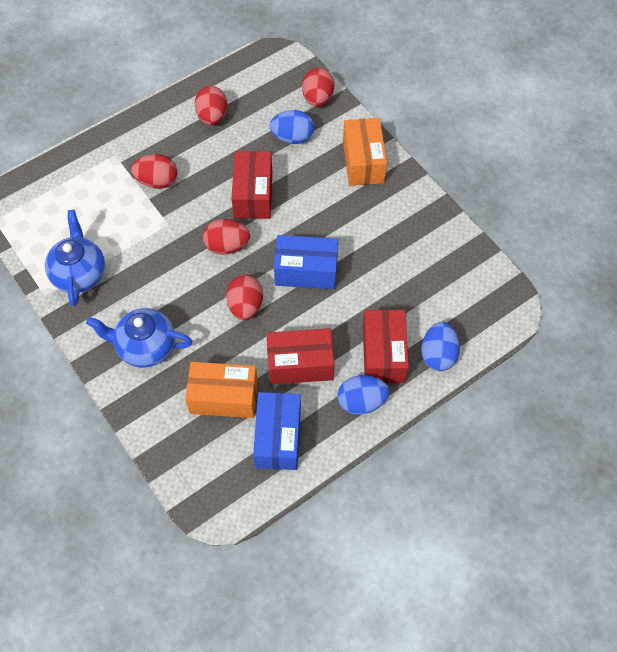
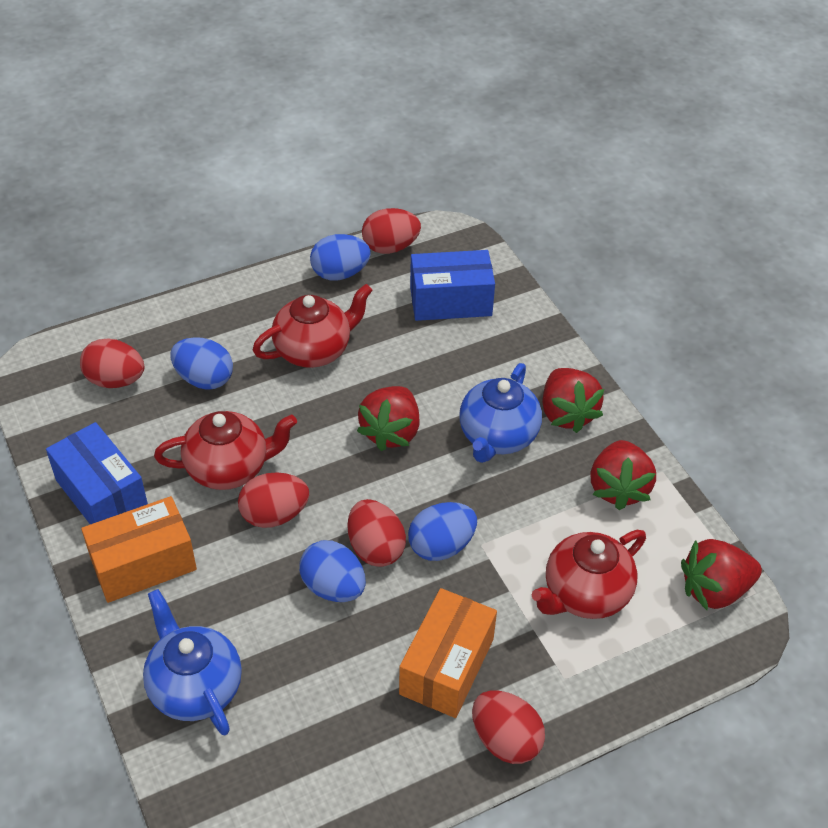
blue egg: 3 -> 4
red box: 3 -> 0
red strawberry: 0 -> 4
red teapot: 0 -> 3

